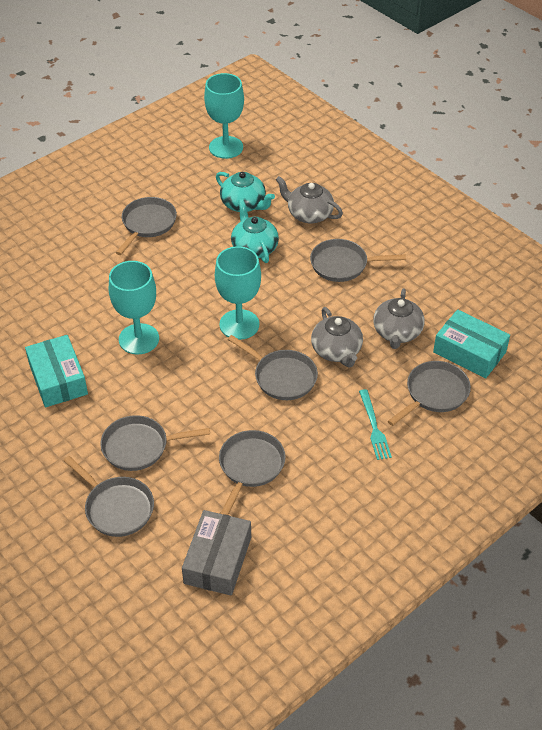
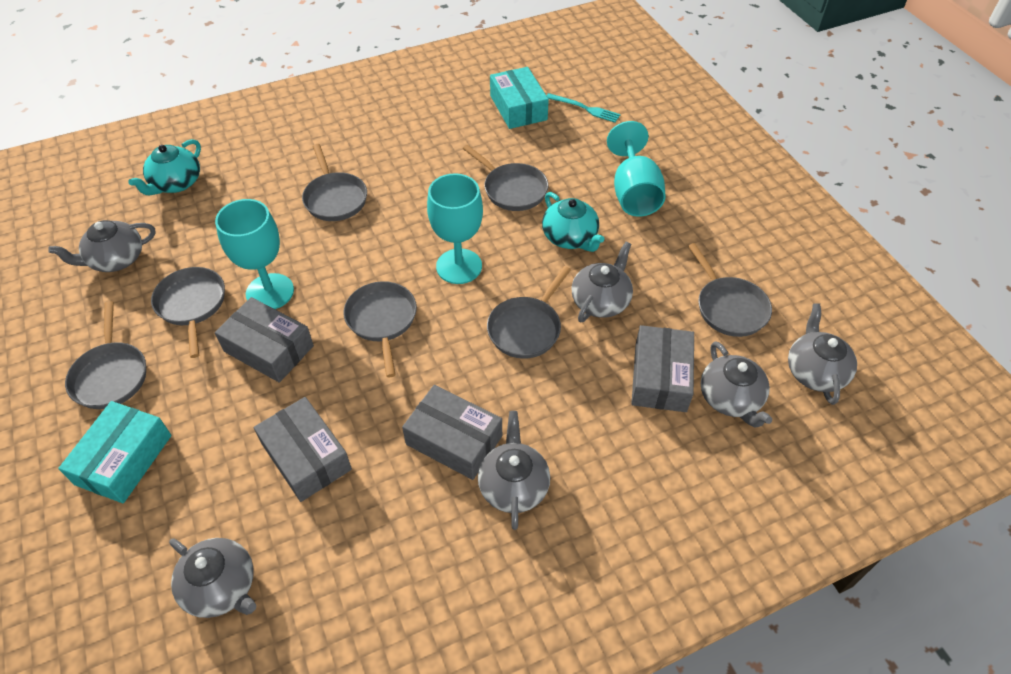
grey box: 1 -> 4
grey teapot: 3 -> 6

